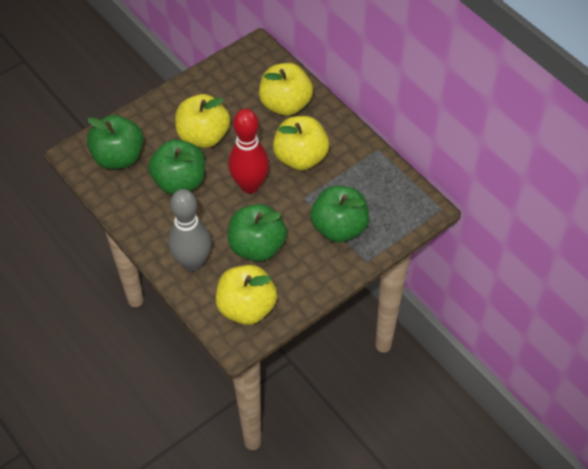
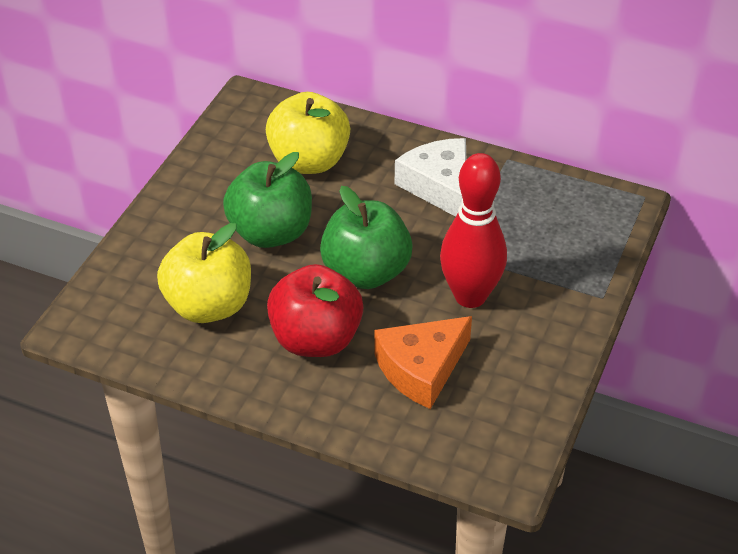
green apple: 4 -> 2
grey bowling pin: 1 -> 0
orange cheese: 0 -> 1
red apple: 0 -> 1
white cheese: 0 -> 1
yellow apple: 4 -> 2

